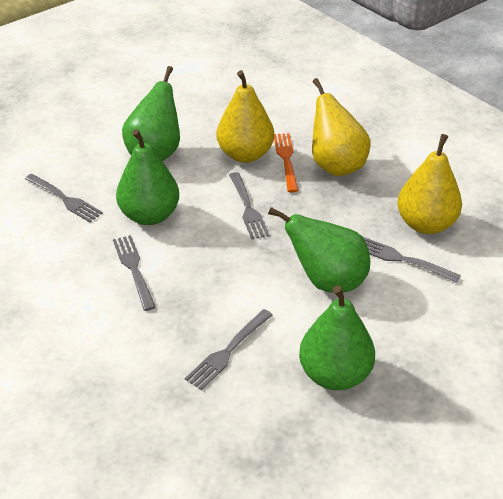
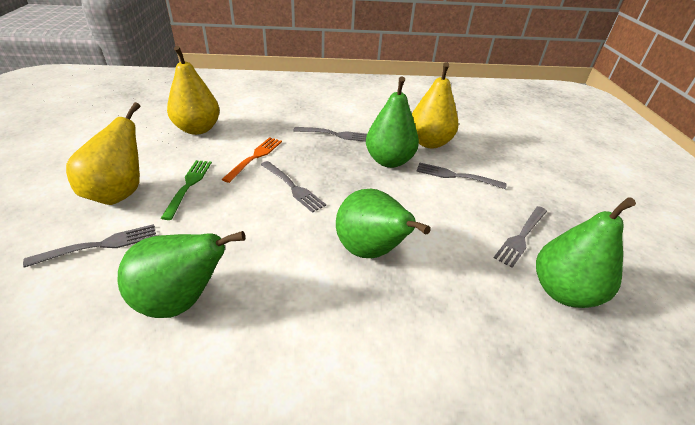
green fork: 0 -> 1

